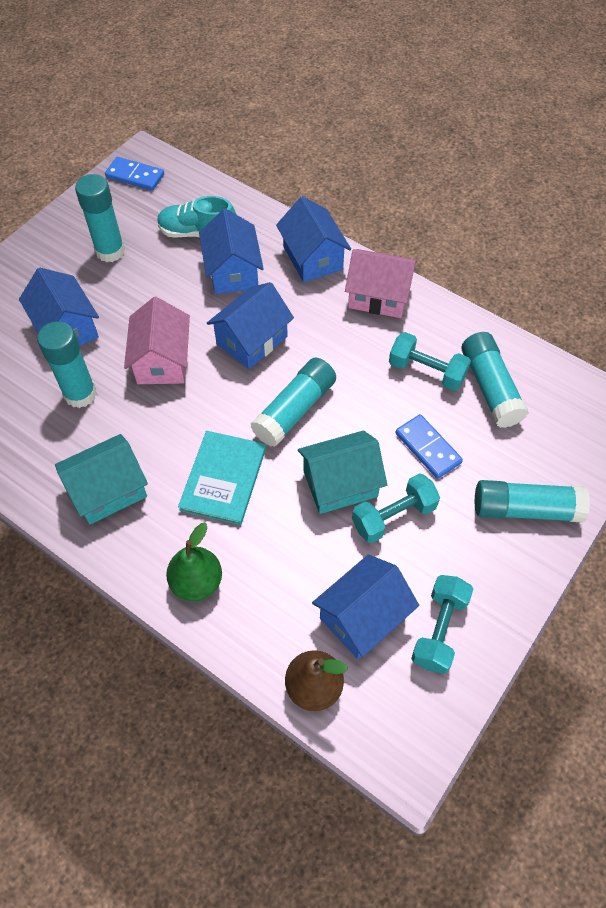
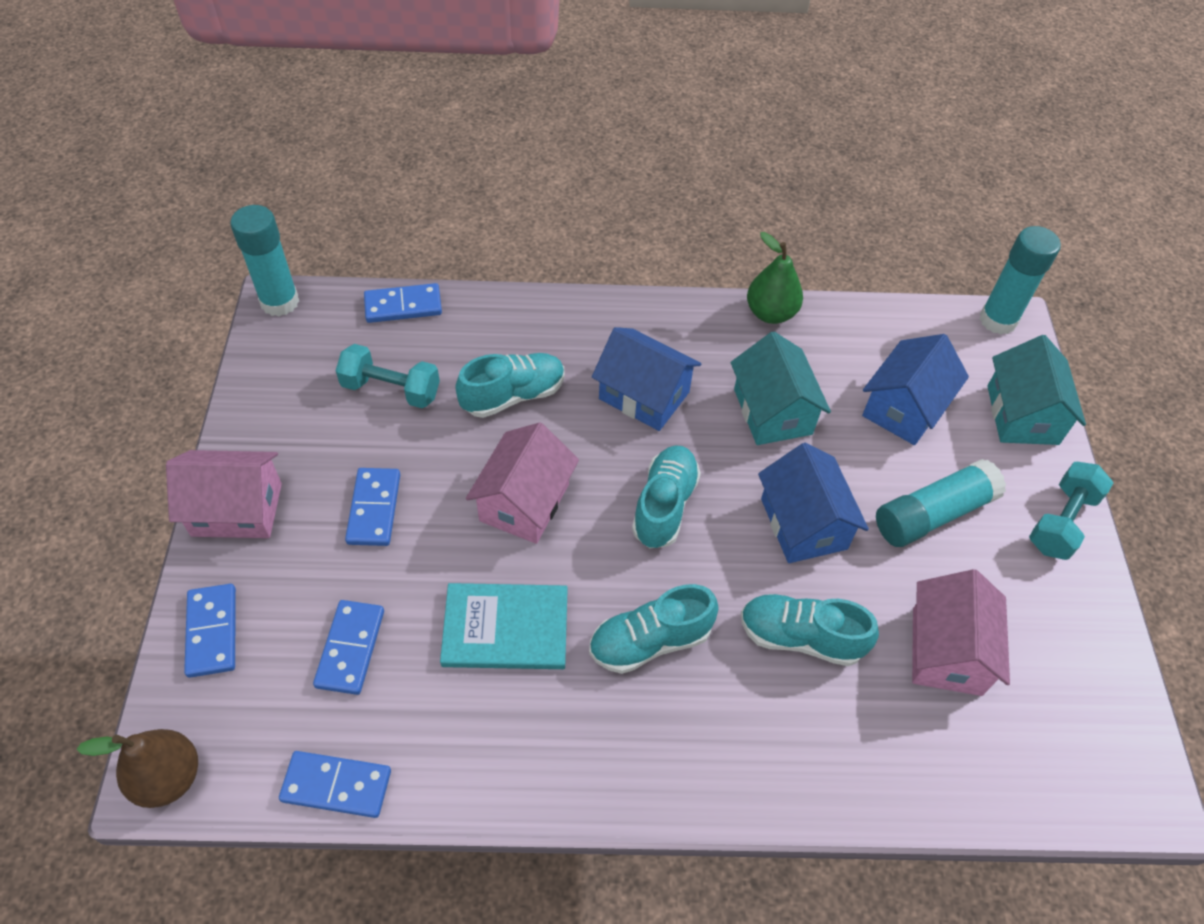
blue domino: 2 -> 5
blue house: 5 -> 3
pink house: 2 -> 3
turquoise dumbbell: 3 -> 2
turquoise glue stick: 5 -> 3
turquoise shoe: 1 -> 4

